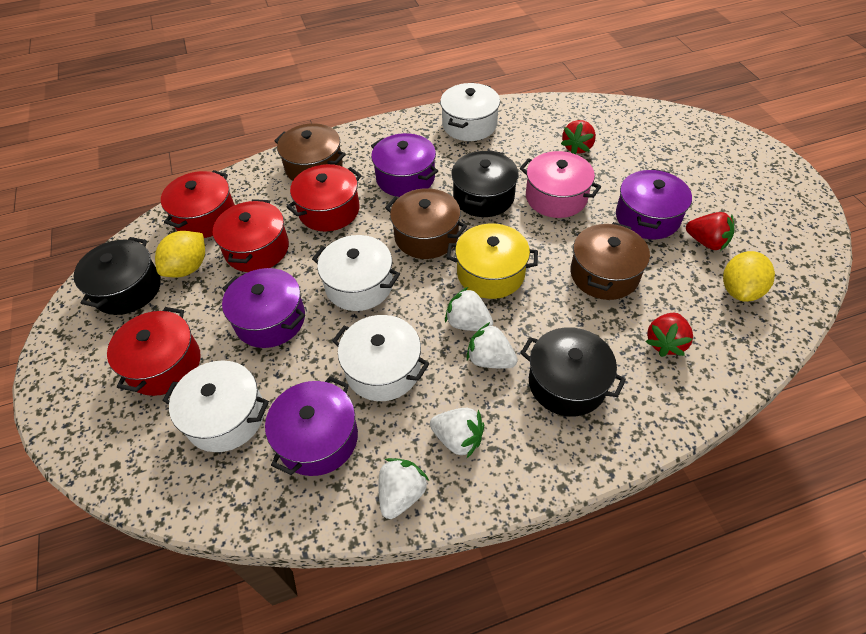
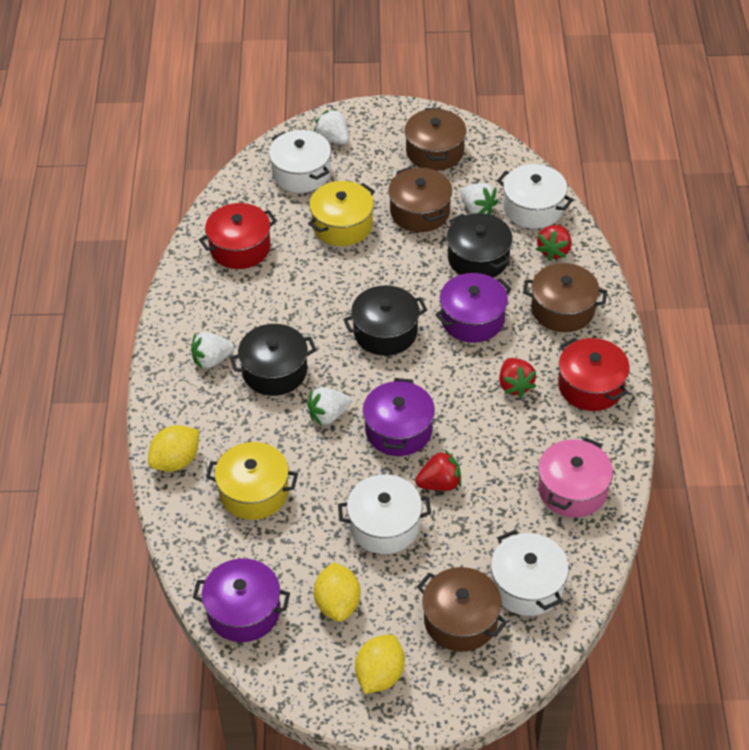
brown pot: 3 -> 4
purple pot: 4 -> 3
red pot: 4 -> 2
yellow lemon: 2 -> 3
yellow pot: 1 -> 2

